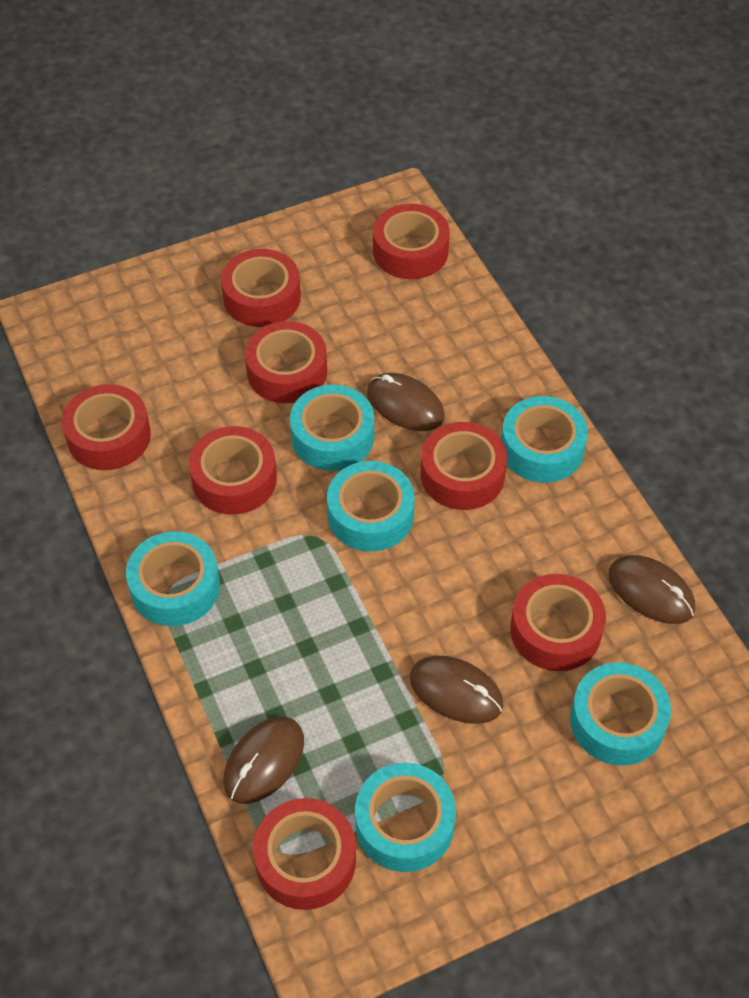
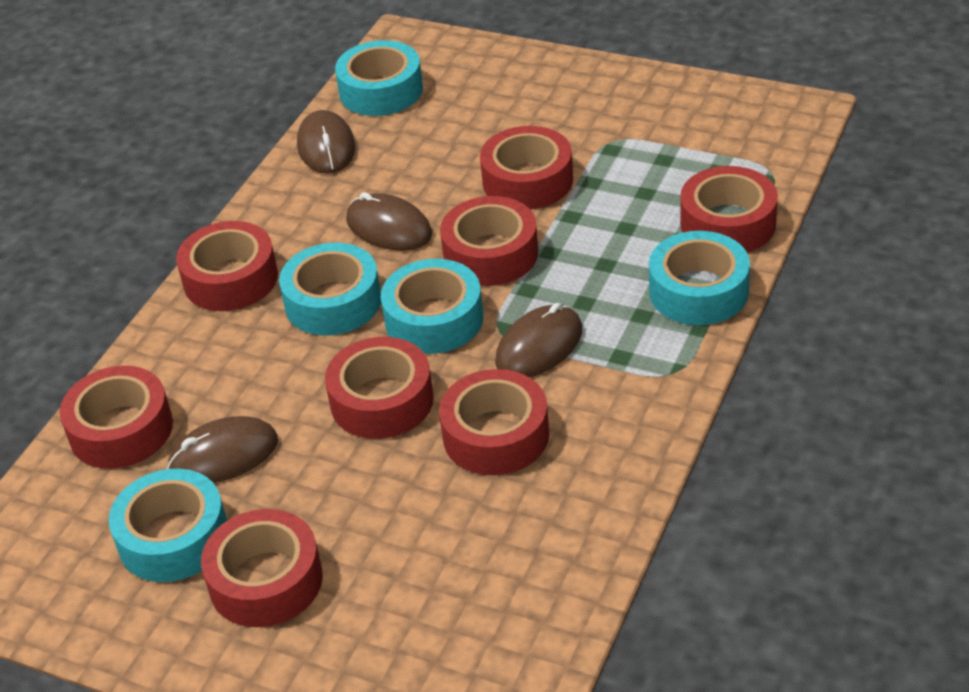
turquoise tape: 6 -> 5

